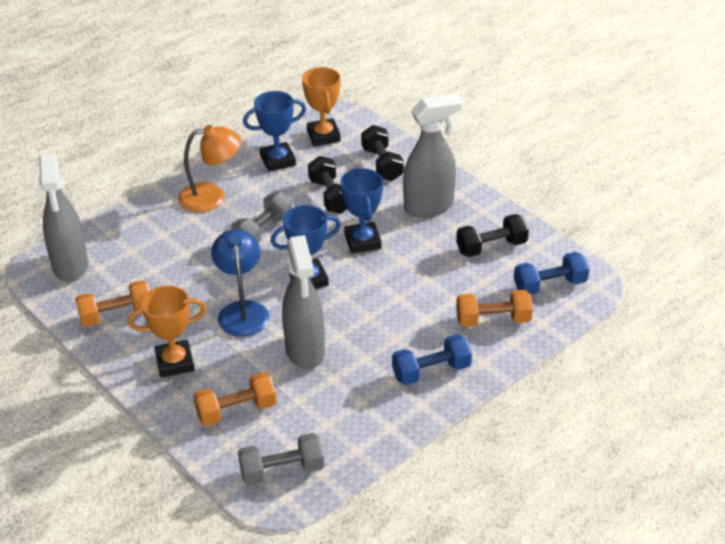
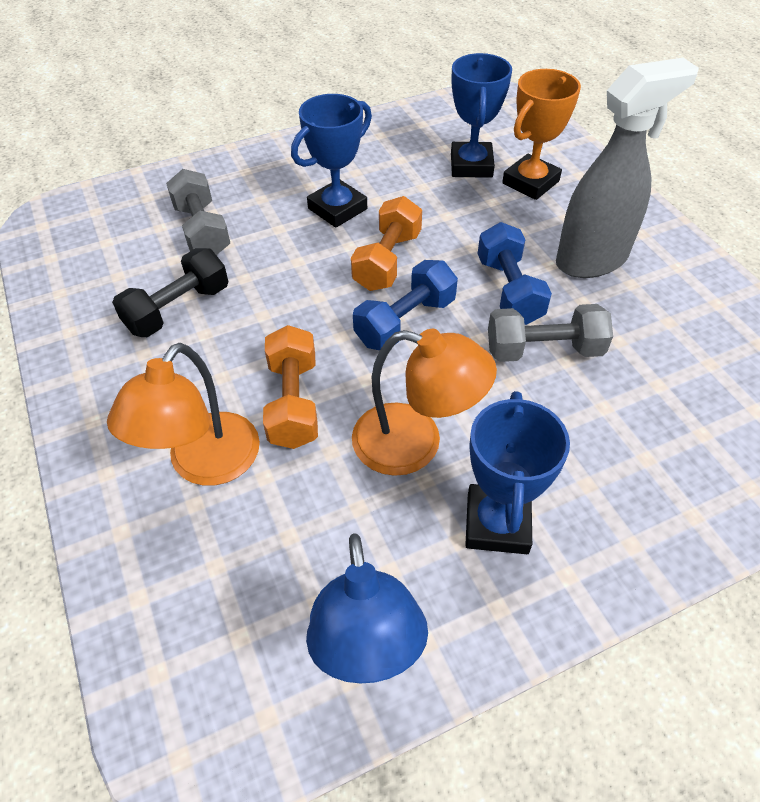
black dumbbell: 3 -> 1
grey spray bottle: 3 -> 1
orange dumbbell: 3 -> 2
orange lamp: 1 -> 2
orange trophy: 2 -> 1

